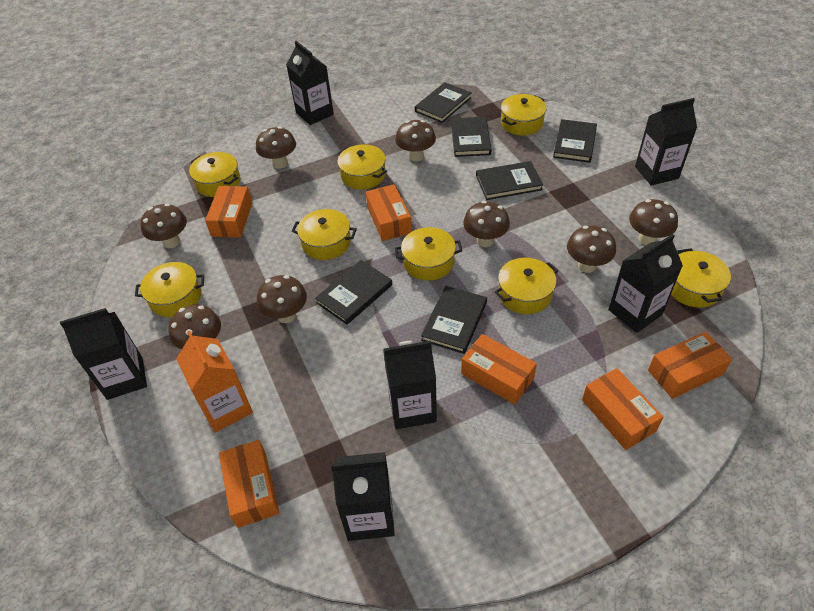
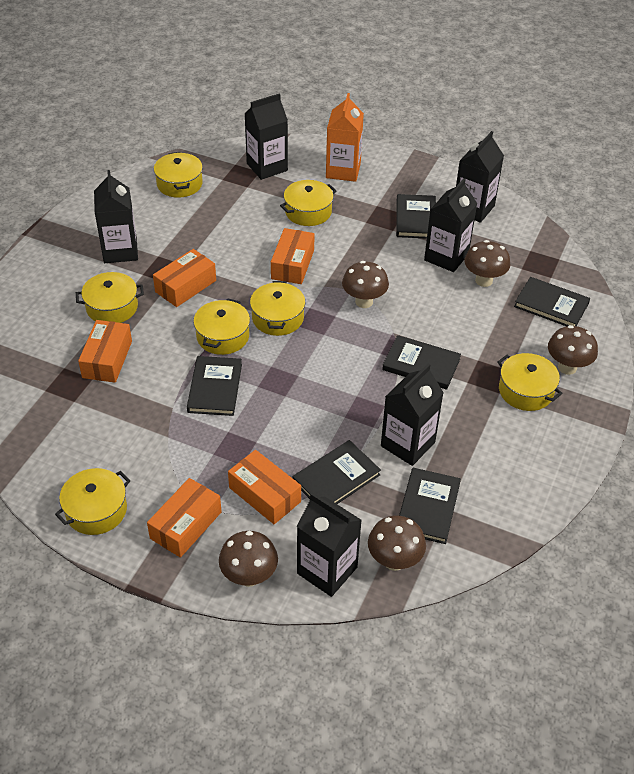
brown mushroom: 8 -> 5
orange box: 6 -> 5
yellow pot: 8 -> 7

